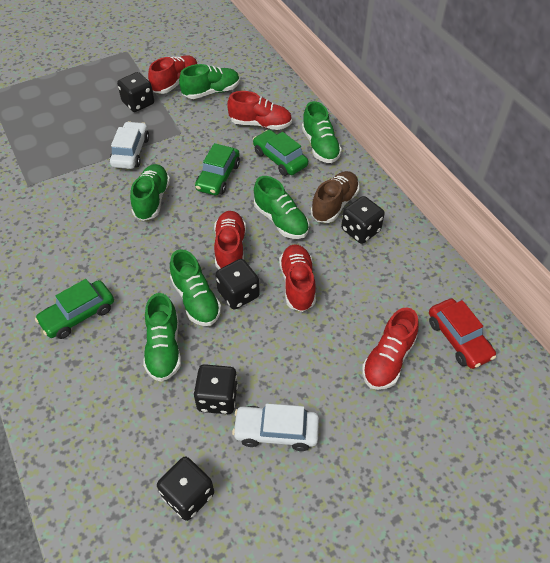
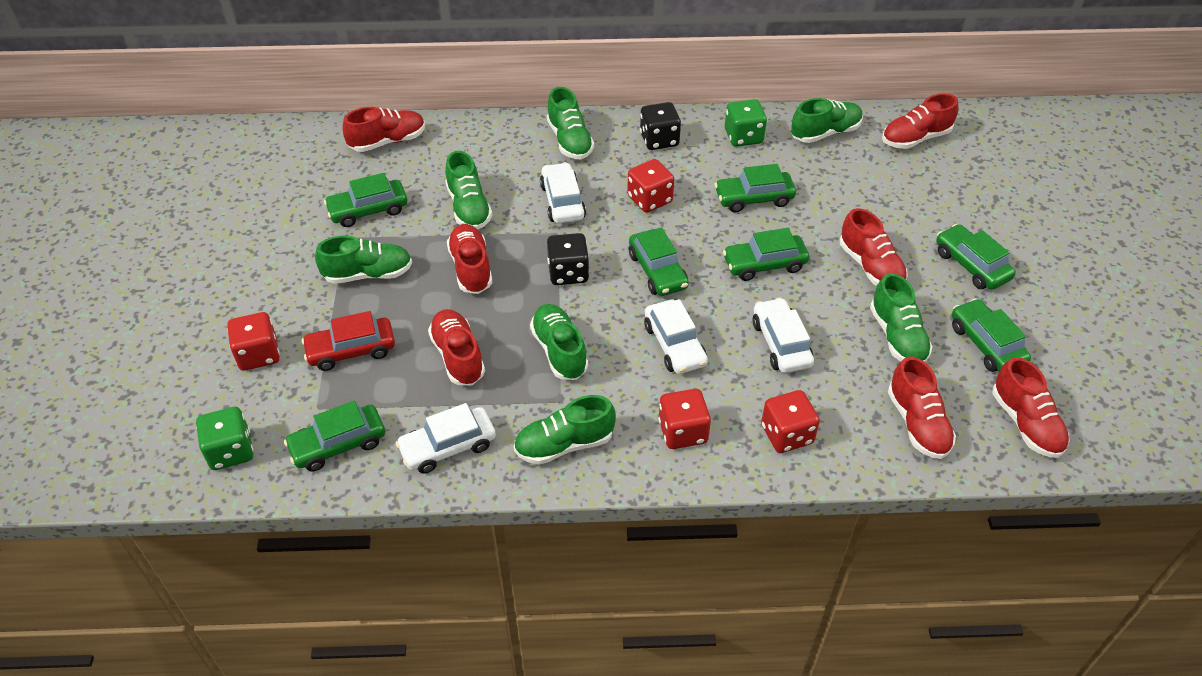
black dice: 5 -> 2
brown shoe: 1 -> 0
green car: 3 -> 7
green dice: 0 -> 2
green shoe: 6 -> 7
red dice: 0 -> 4
red shoe: 5 -> 7
white car: 2 -> 4

